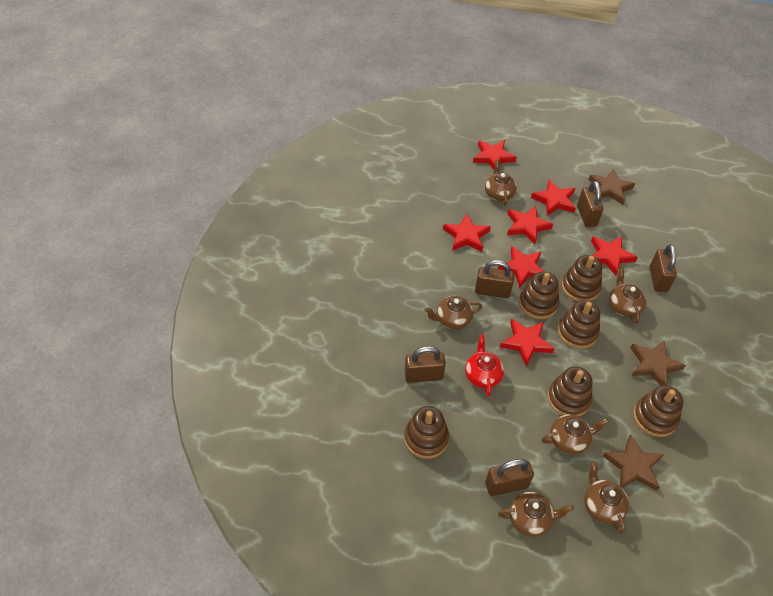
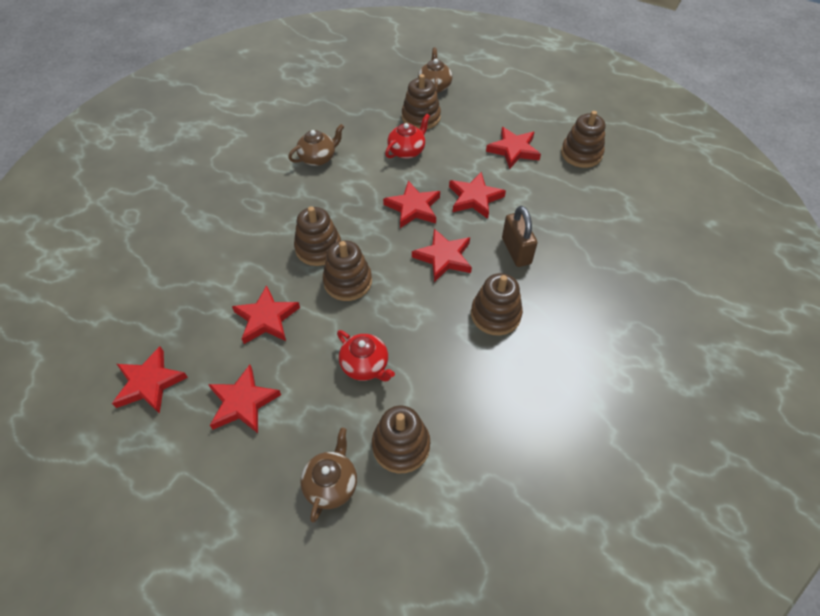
brown padlock: 5 -> 1
brown star: 3 -> 0
brown teapot: 6 -> 3
red teapot: 1 -> 2

